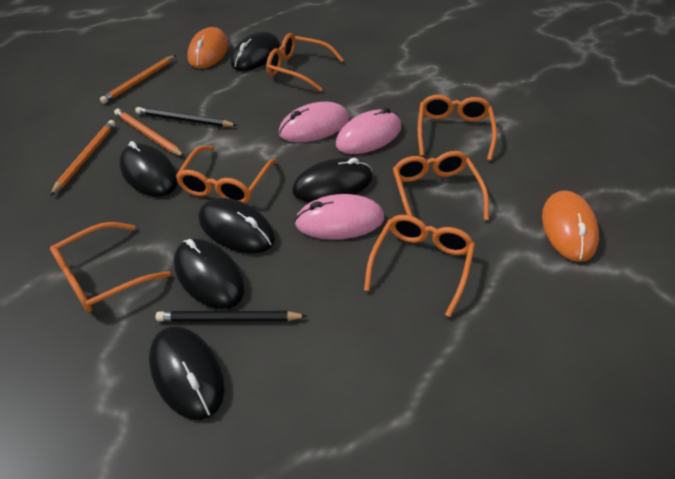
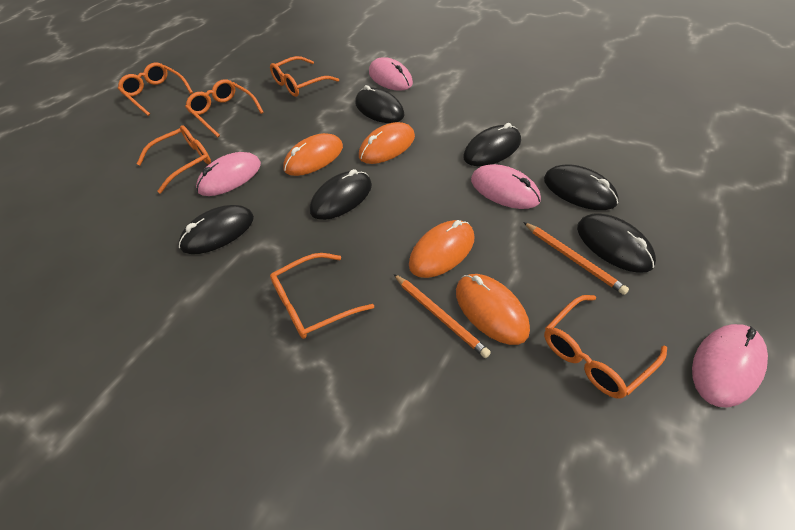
black pencil: 2 -> 0
orange mouse: 2 -> 4
orange pencil: 3 -> 2
pink mouse: 3 -> 4

